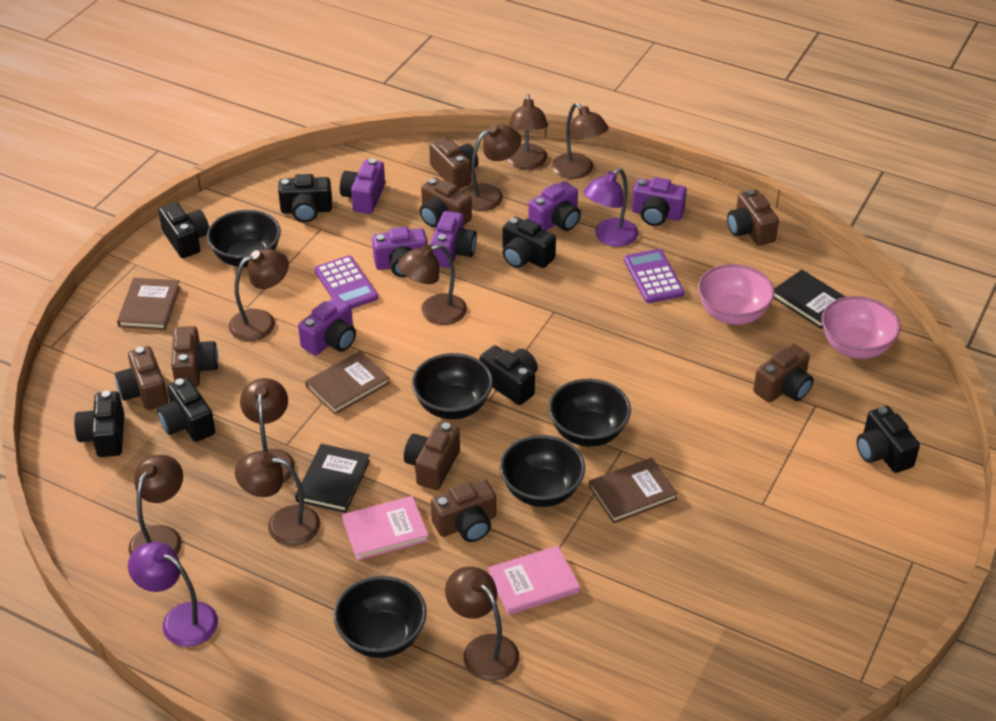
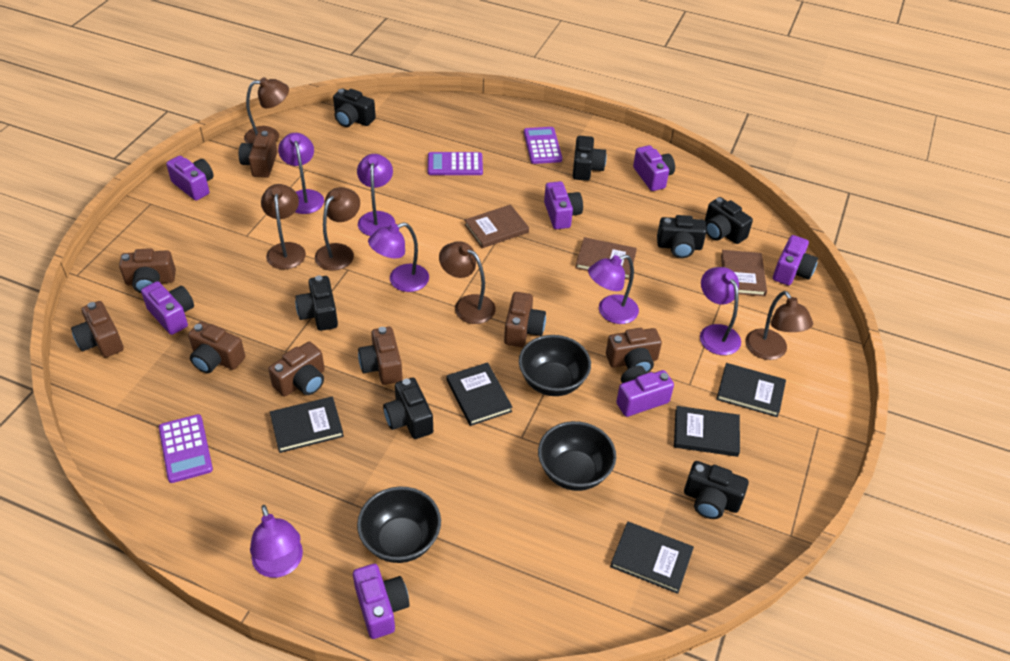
black book: 2 -> 5
black bowl: 5 -> 3
brown lamp: 9 -> 5
pink book: 2 -> 0
pink bowl: 2 -> 0
purple calculator: 2 -> 3
purple camera: 6 -> 7
purple lamp: 2 -> 6

